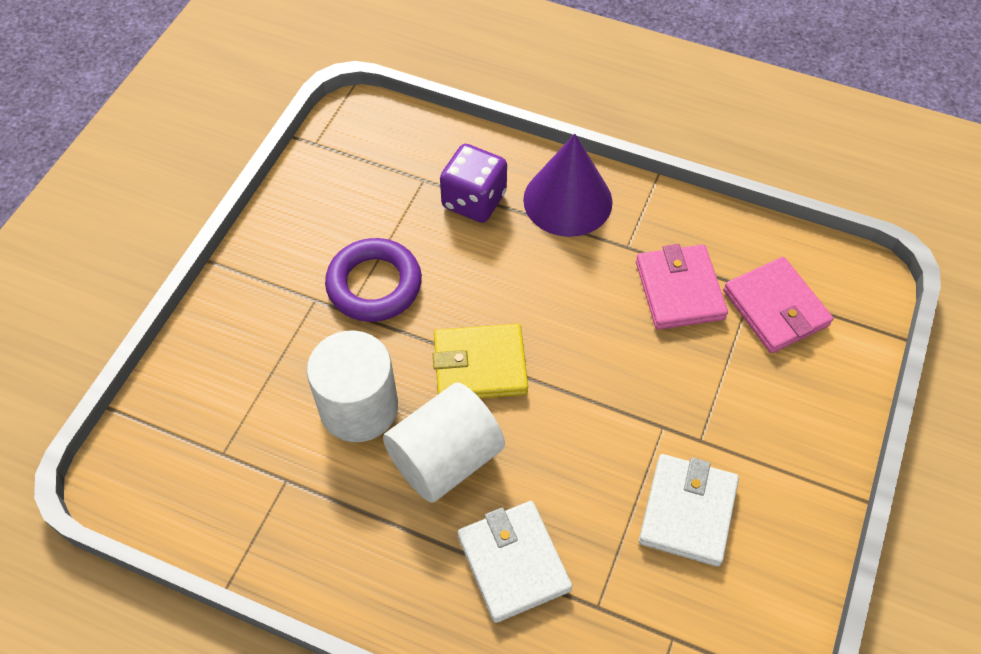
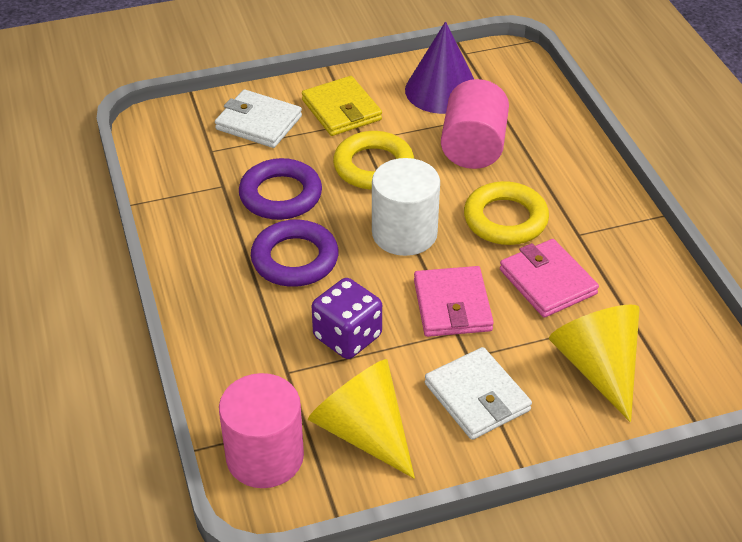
pink cylinder: 0 -> 2
purple ring: 1 -> 2
white cylinder: 2 -> 1
yellow cone: 0 -> 2
yellow ring: 0 -> 2

